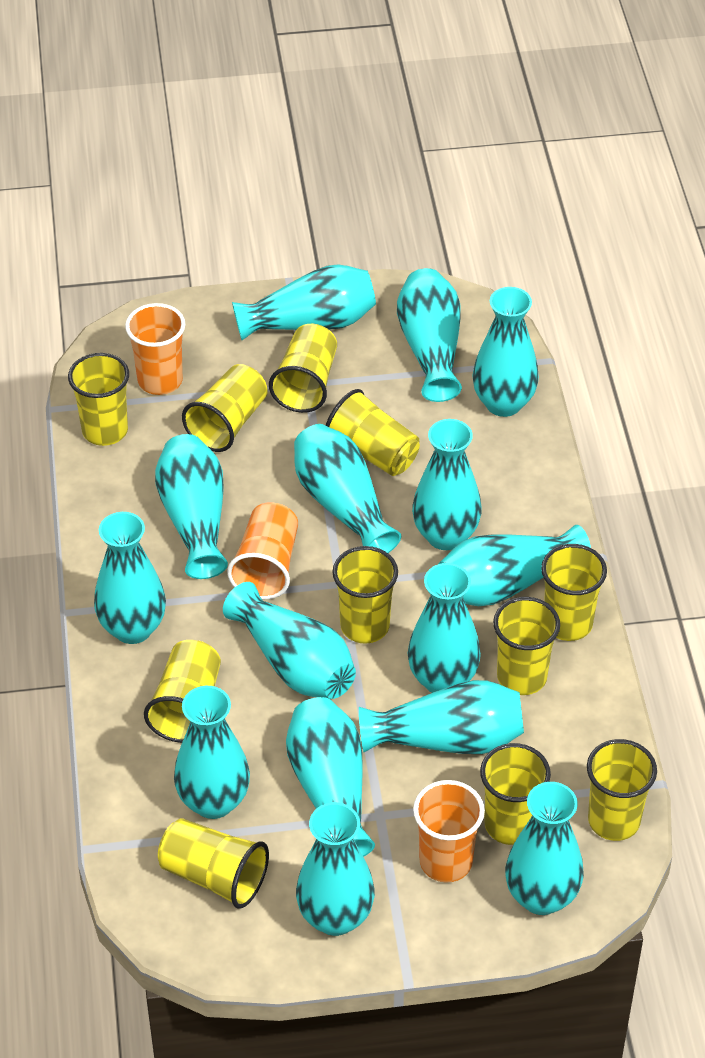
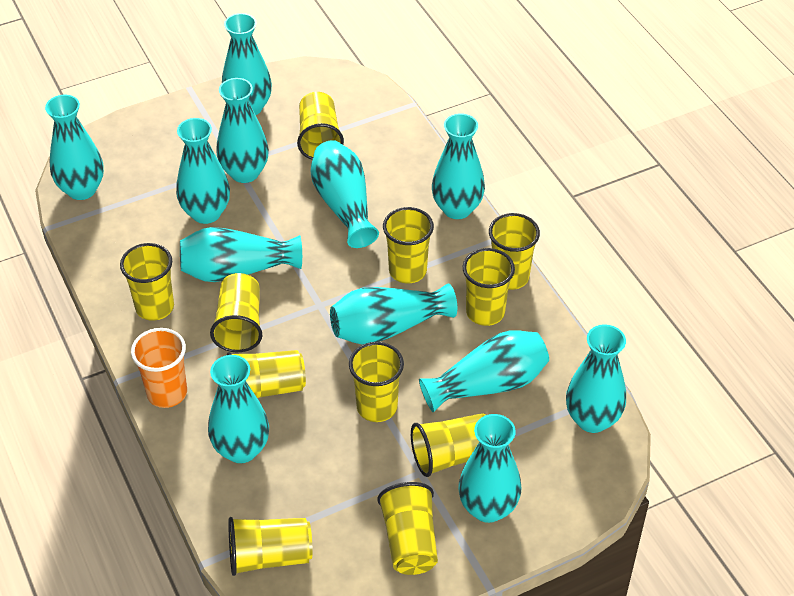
orange cup: 3 -> 1
turquoise vase: 15 -> 12

